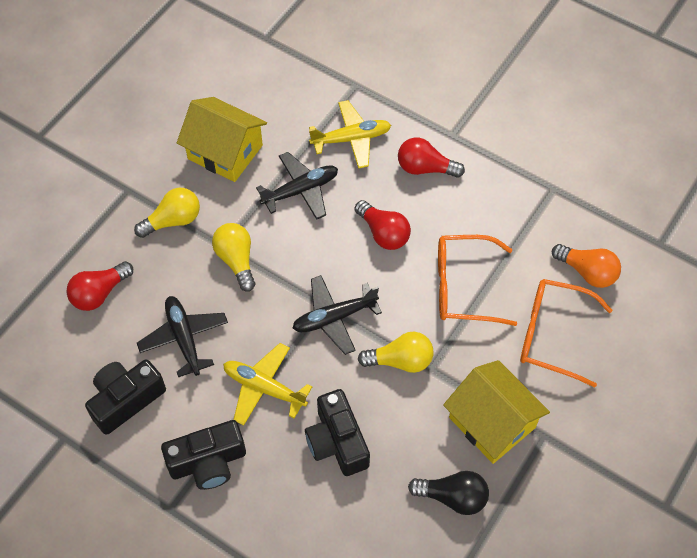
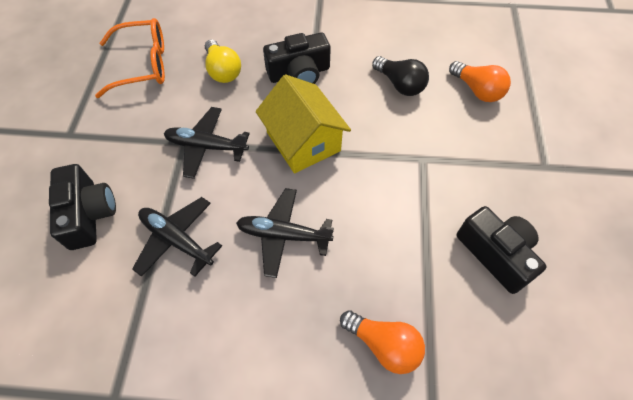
orange glasses: 2 -> 1
orange light bulb: 1 -> 2
red light bulb: 3 -> 0
yellow house: 2 -> 1
yellow light bulb: 3 -> 1
yellow plane: 2 -> 0

